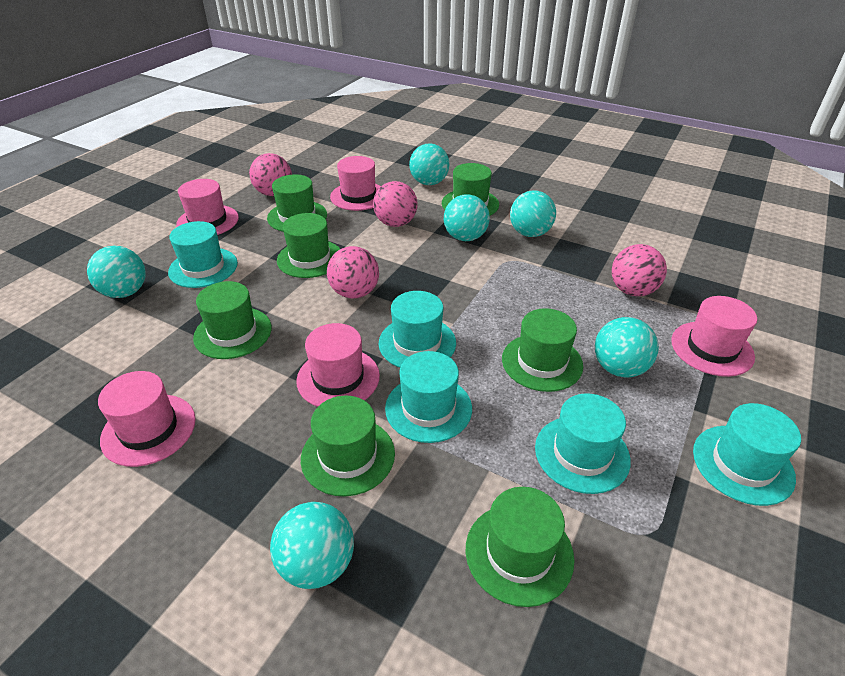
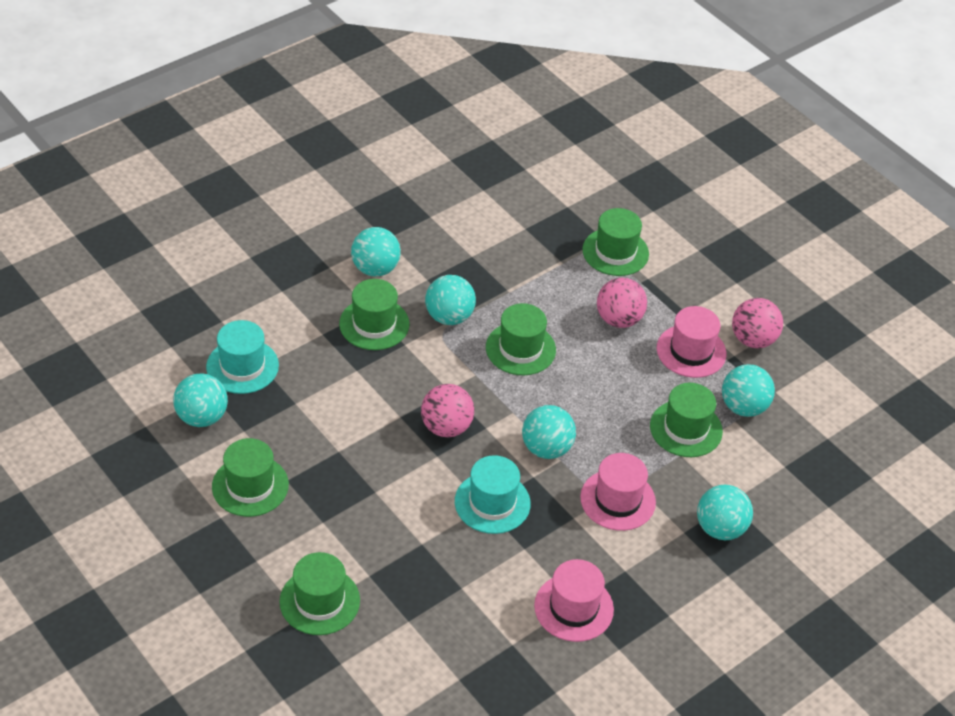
green hat: 7 -> 6
pink ball: 4 -> 3
pink hat: 5 -> 3
turquoise hat: 5 -> 2

